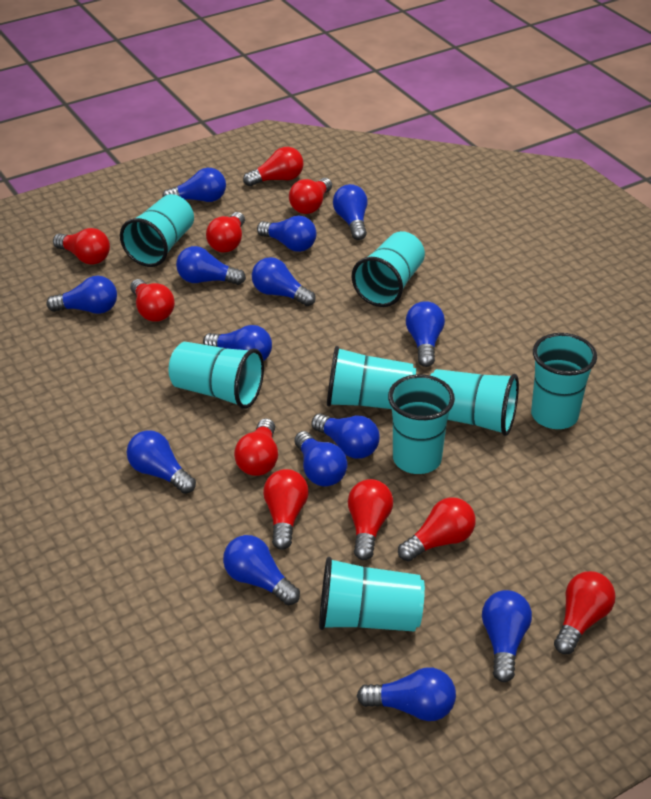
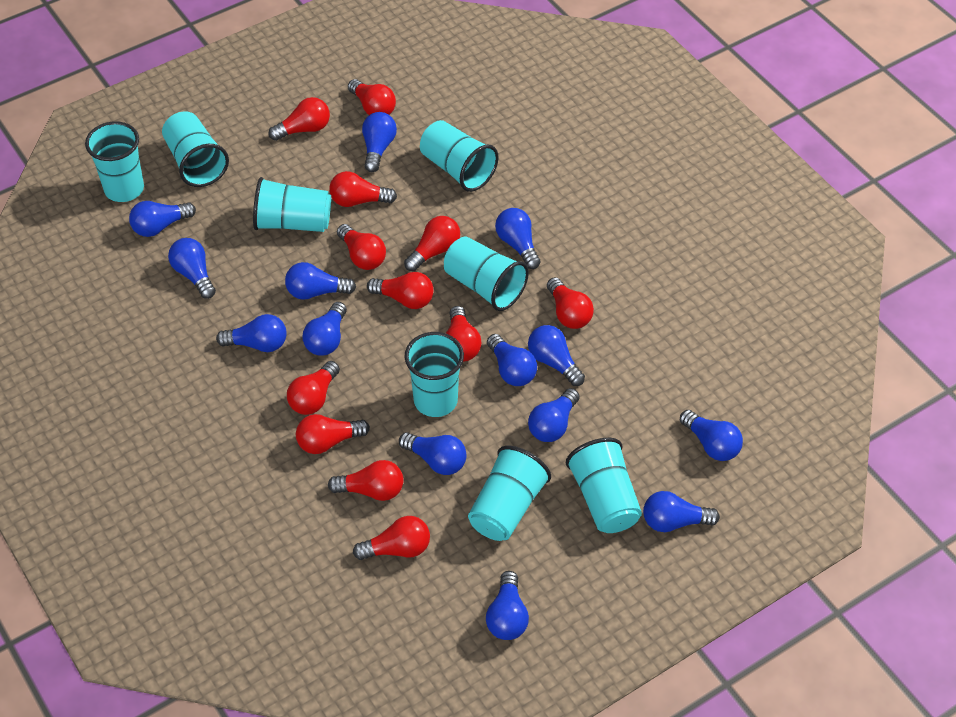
red light bulb: 10 -> 12

